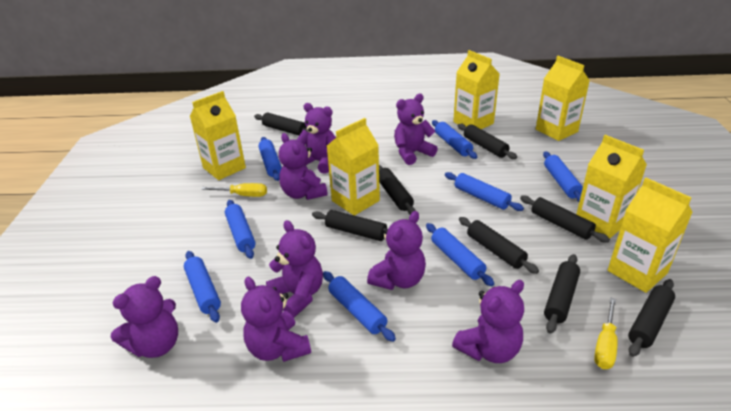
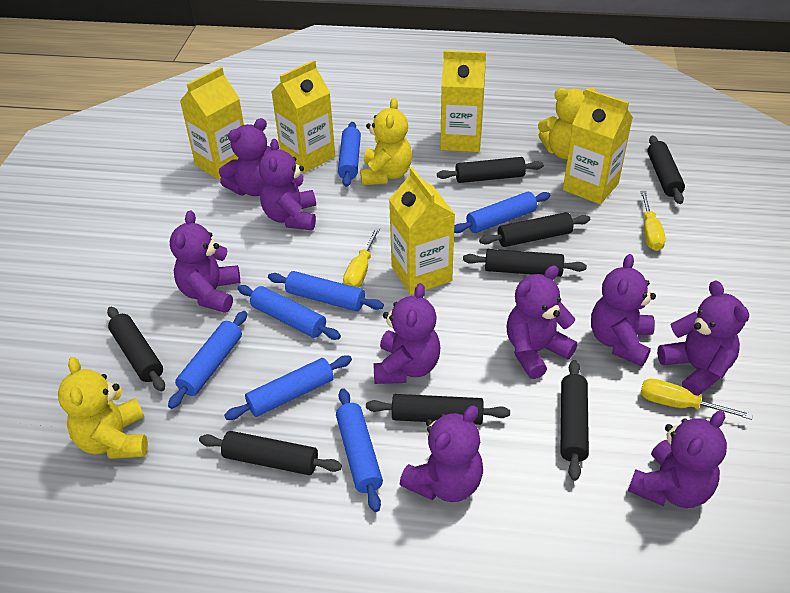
blue rolling pin: 8 -> 7
purple teddy bear: 8 -> 9
yellow carton: 6 -> 5
yellow screwdriver: 2 -> 3
yellow teddy bear: 0 -> 3

